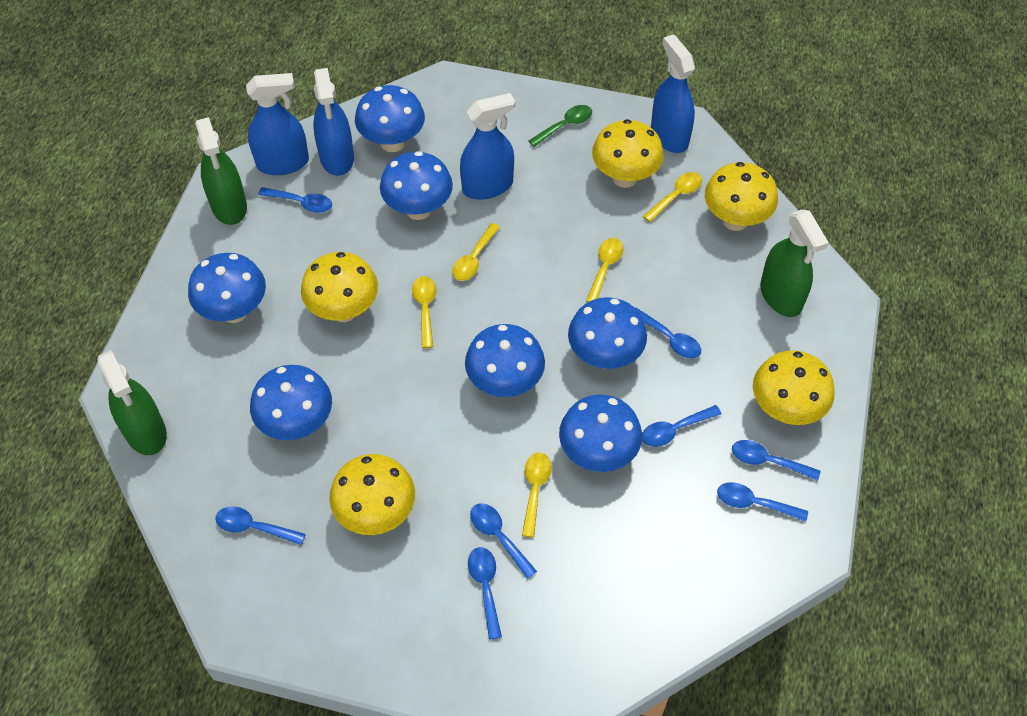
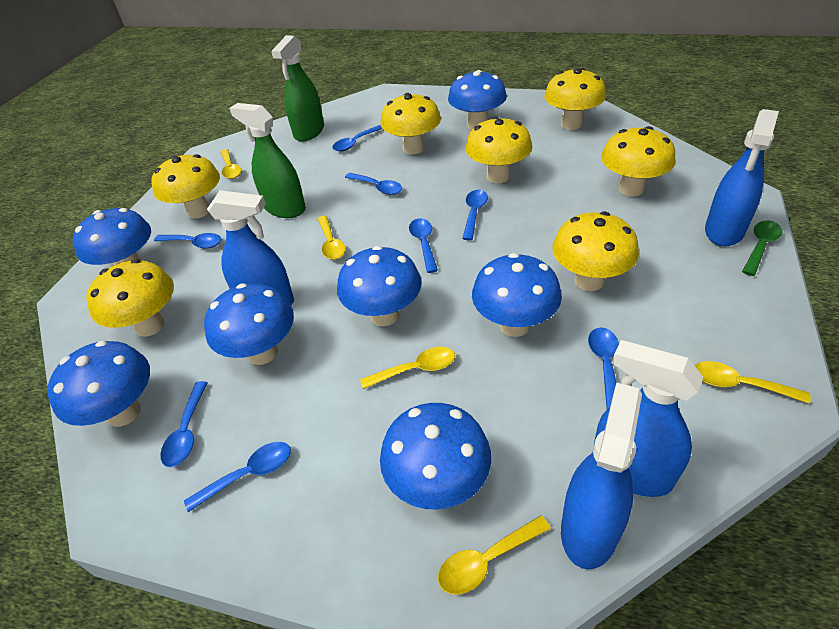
green spray bottle: 3 -> 2
yellow mushroom: 5 -> 7

